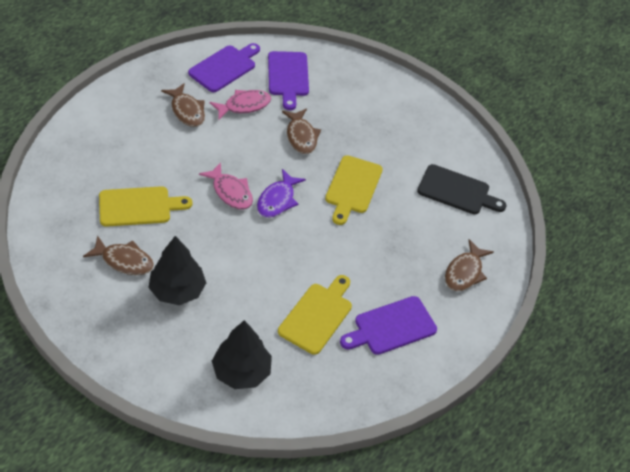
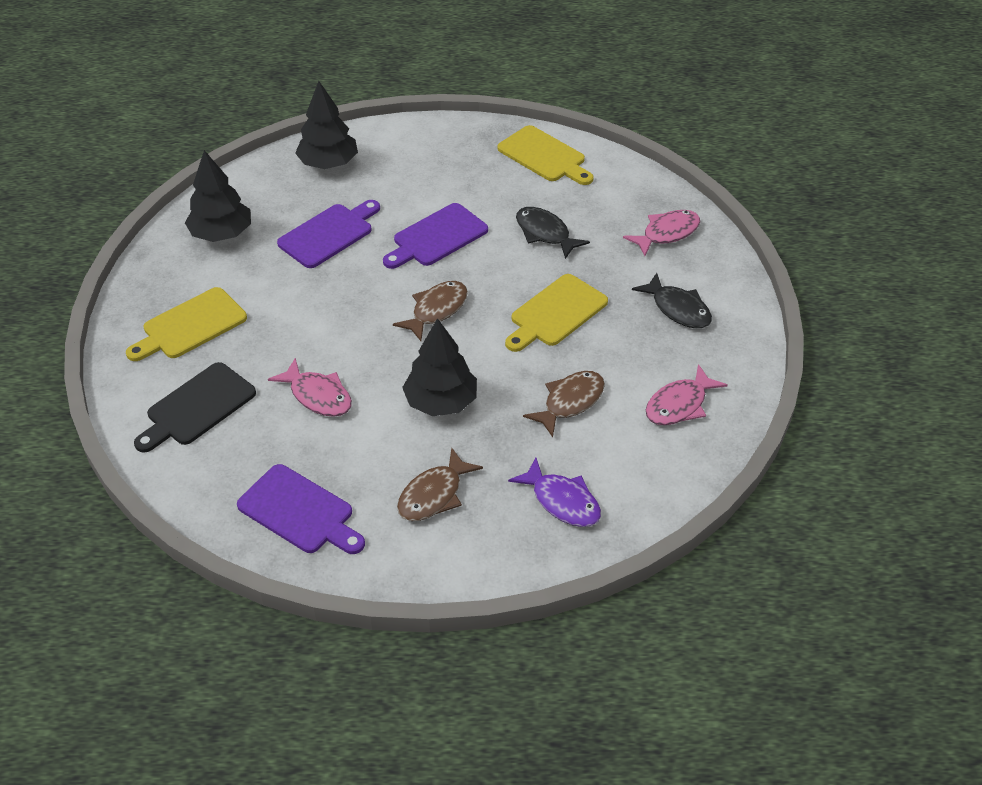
black fish: 0 -> 2
black tree: 2 -> 3
brown fish: 4 -> 3
pink fish: 2 -> 3

